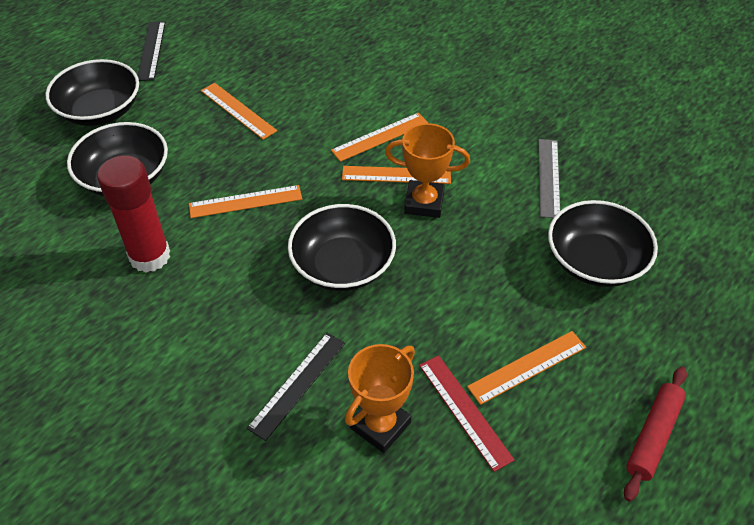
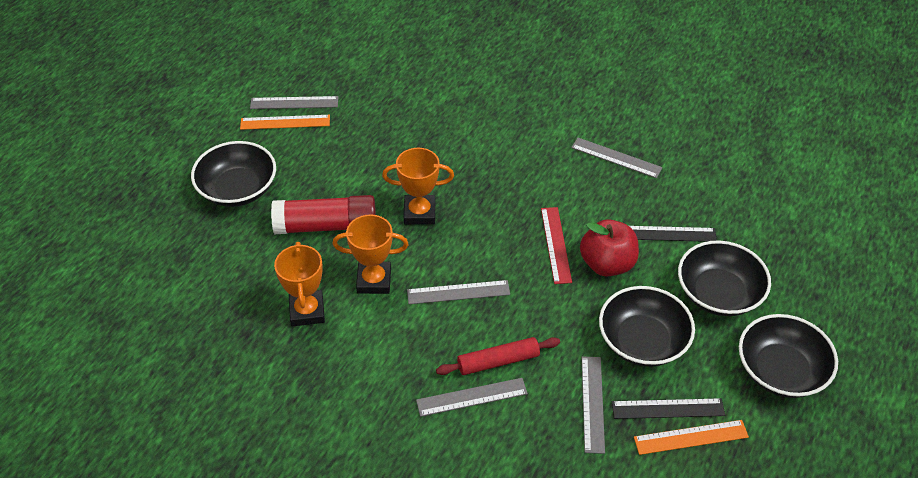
grey ruler: 1 -> 5
orange ruler: 5 -> 2
orange trophy: 2 -> 3
red apple: 0 -> 1

